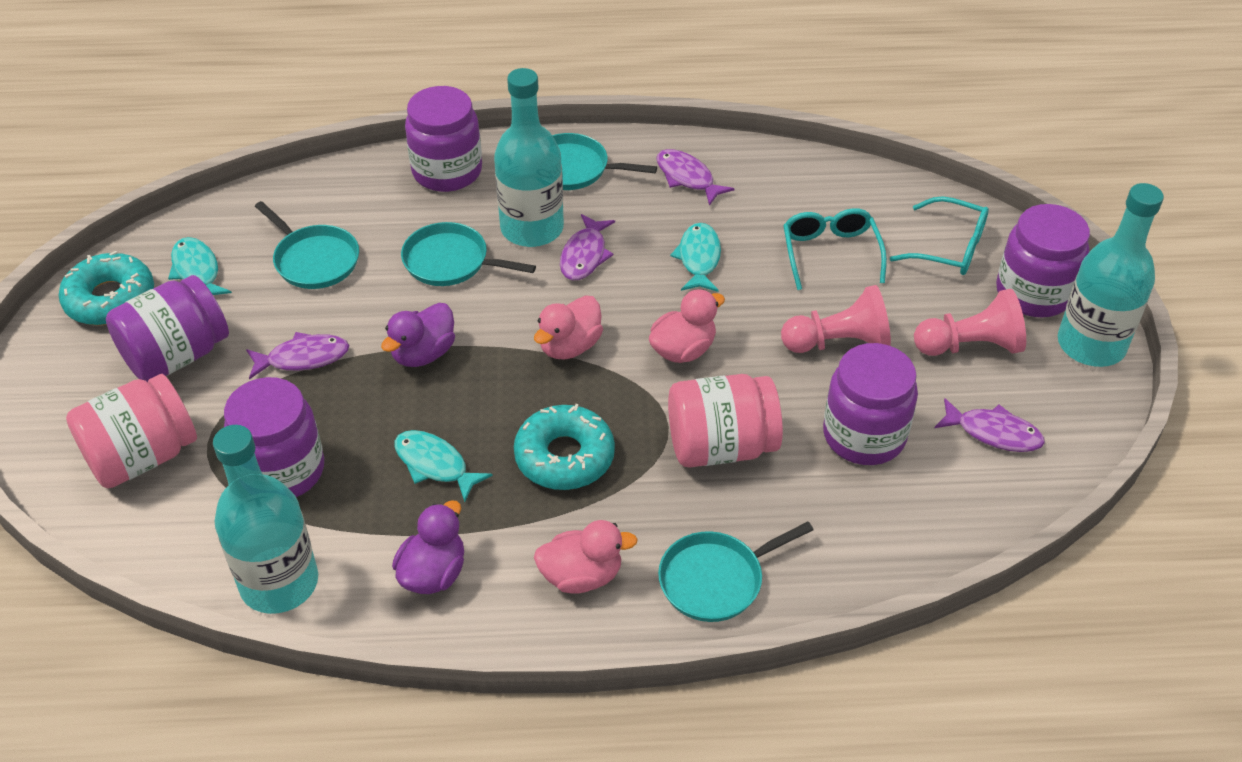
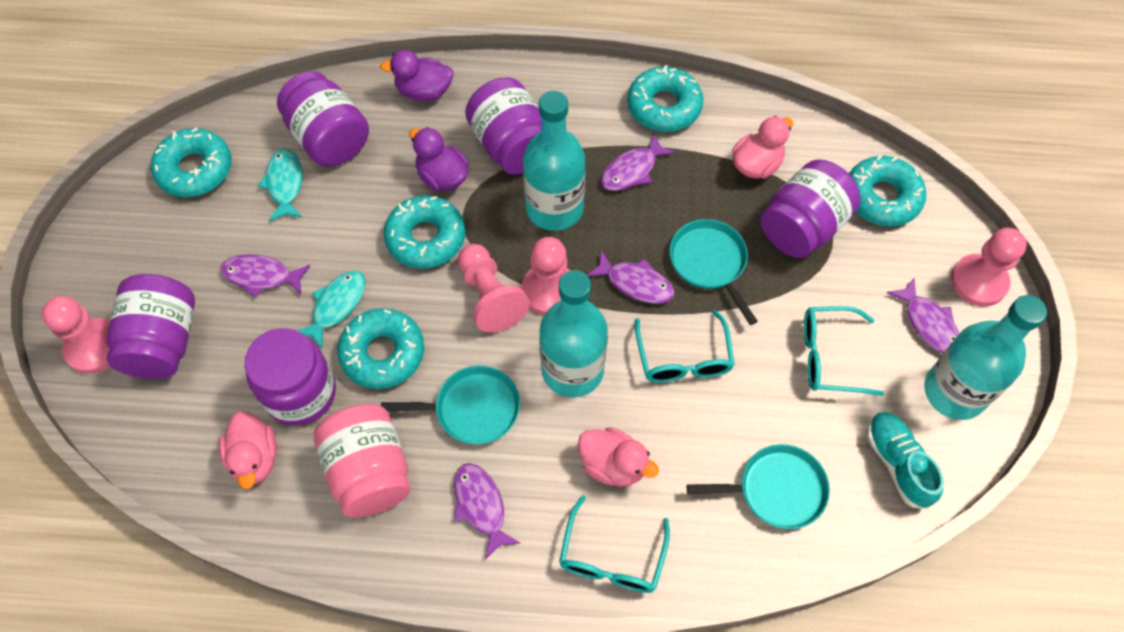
pink jar: 2 -> 1
pink pawn: 2 -> 4
purple fish: 4 -> 5
turquoise donut: 2 -> 5
turquoise fish: 3 -> 2
turquoise glasses: 2 -> 3
turquoise pan: 4 -> 3
turquoise shoe: 0 -> 1

